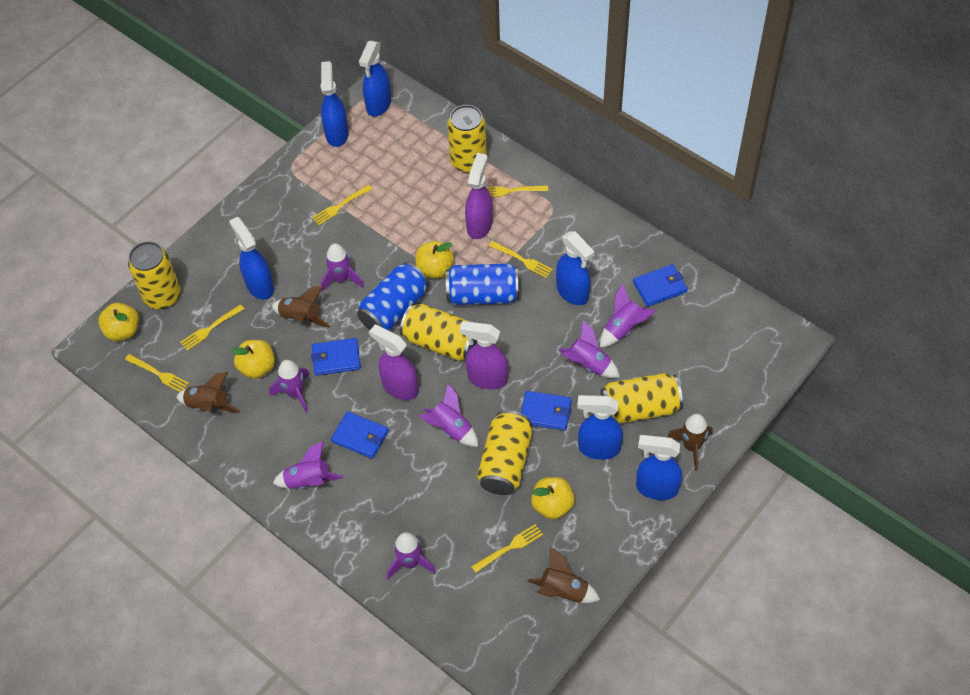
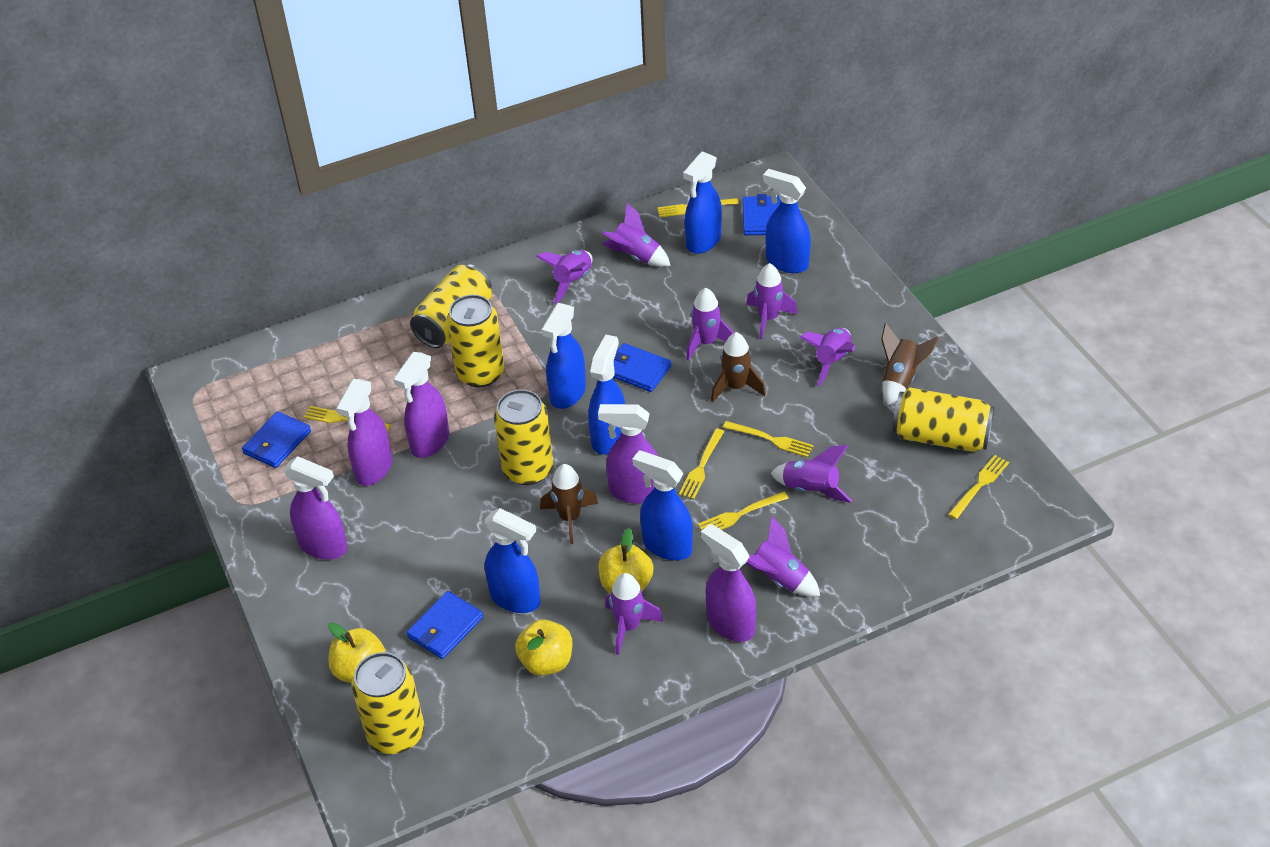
blue can: 2 -> 0
brown rocket: 4 -> 3
purple rocket: 7 -> 8
purple spray bottle: 3 -> 5
yellow apple: 4 -> 3

